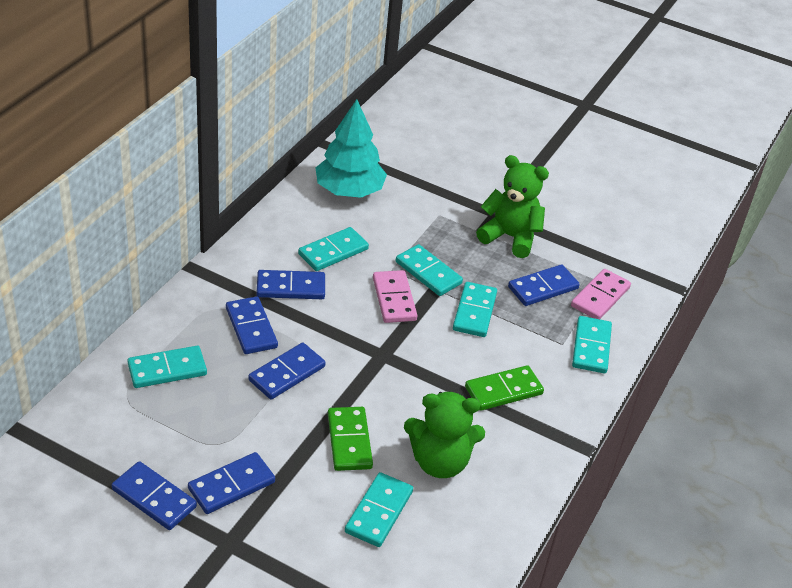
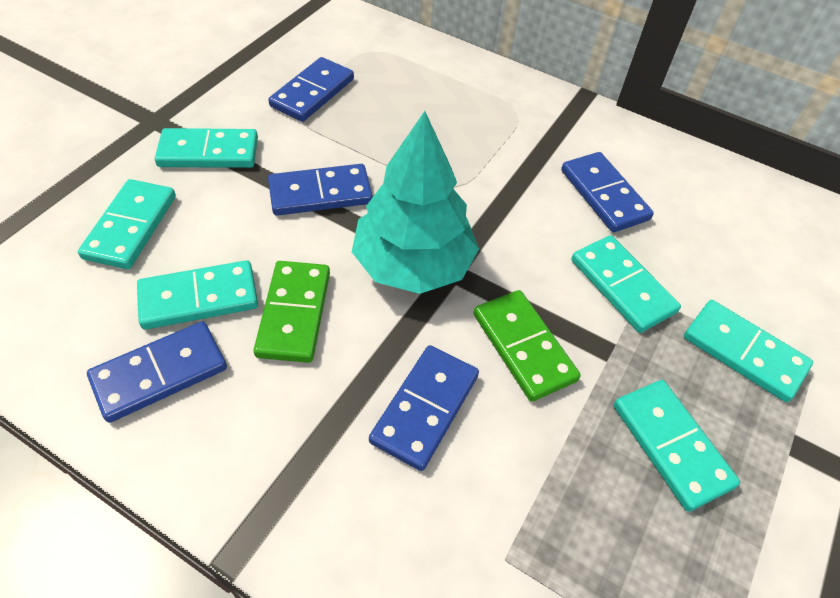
blue domino: 6 -> 5
green teddy bear: 2 -> 0
pink domino: 2 -> 0

